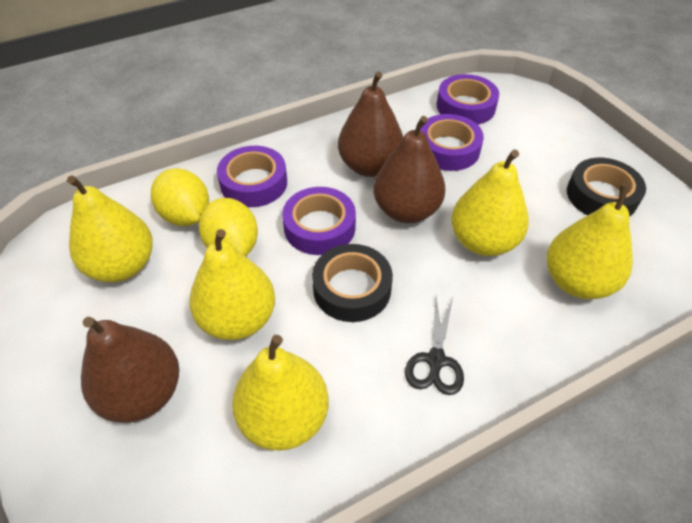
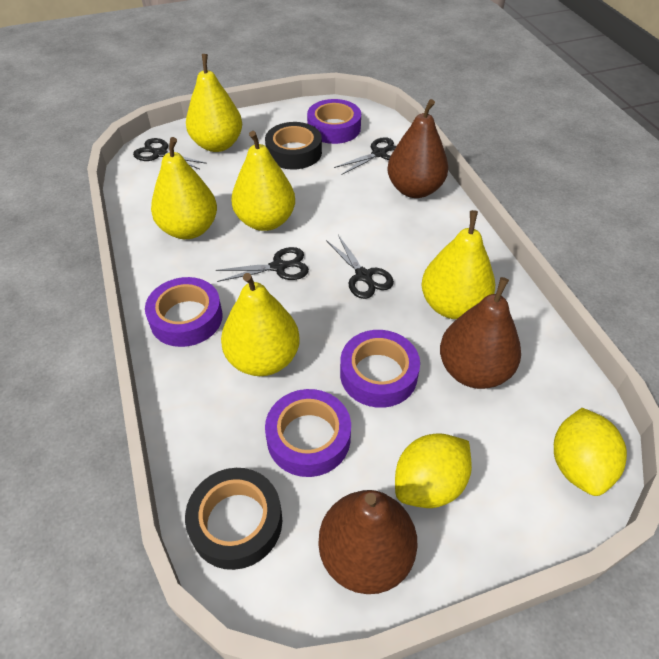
black scissors: 1 -> 4

